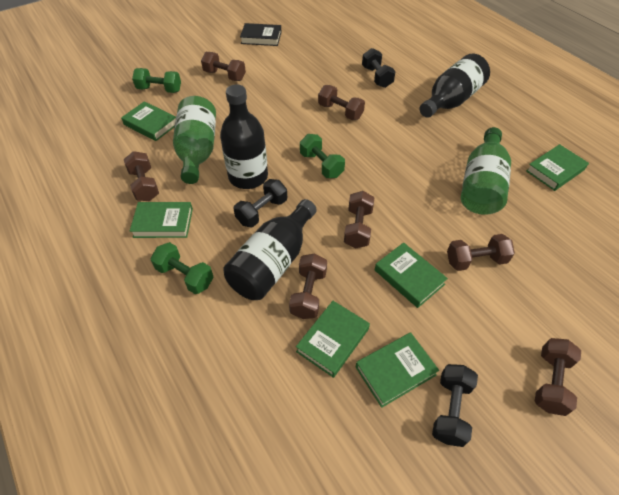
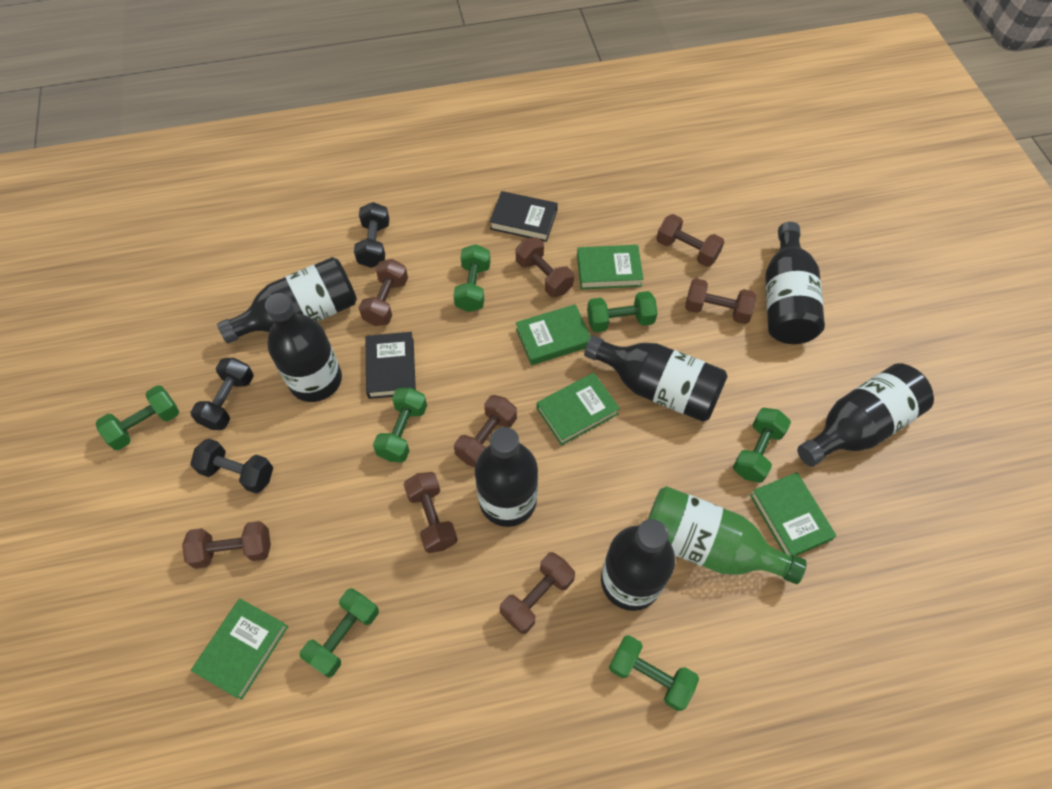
black book: 1 -> 2
black bottle: 3 -> 7
brown dumbbell: 7 -> 8
green book: 6 -> 5
green bottle: 2 -> 1
green dumbbell: 3 -> 7

